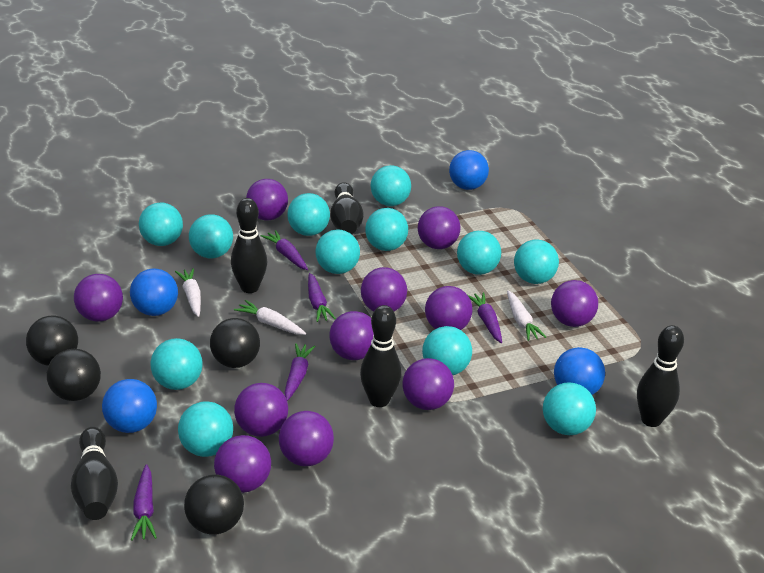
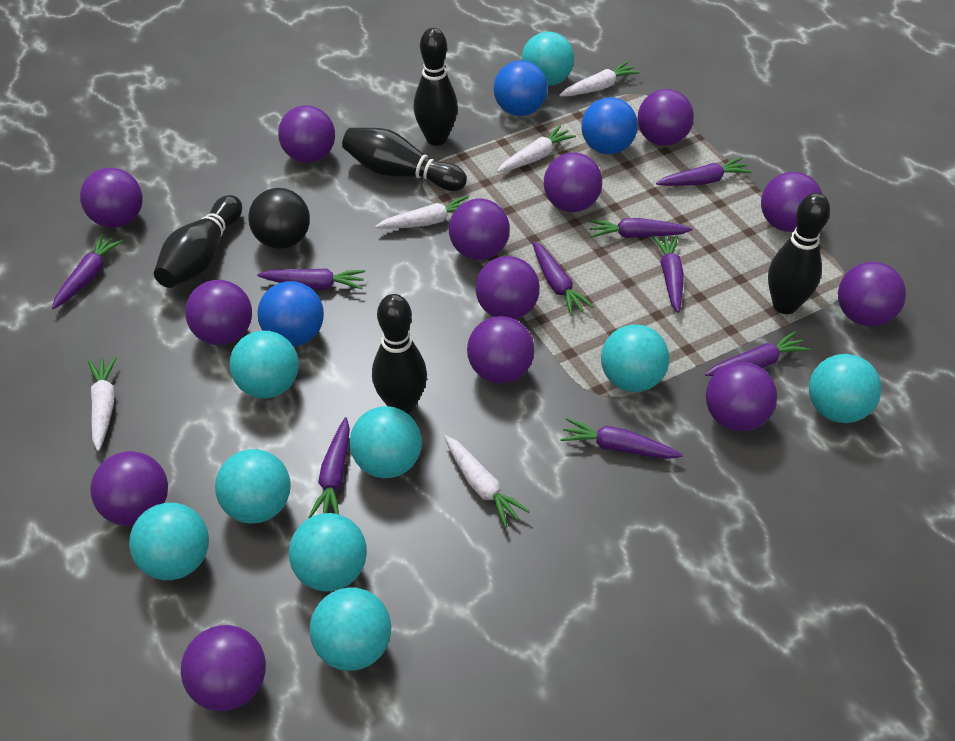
black ball: 4 -> 1
blue ball: 4 -> 3
purple ball: 11 -> 13
purple carrot: 5 -> 9
turquoise ball: 12 -> 9
white carrot: 3 -> 5

